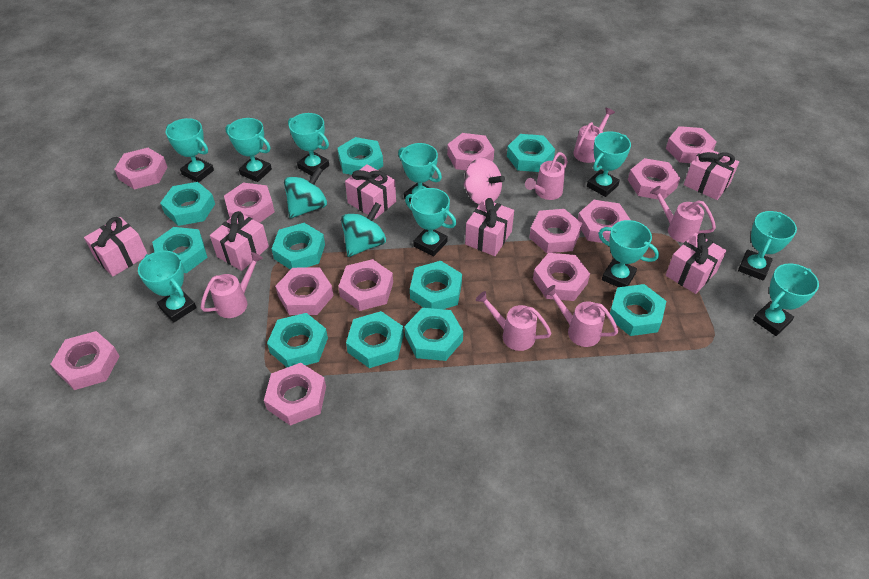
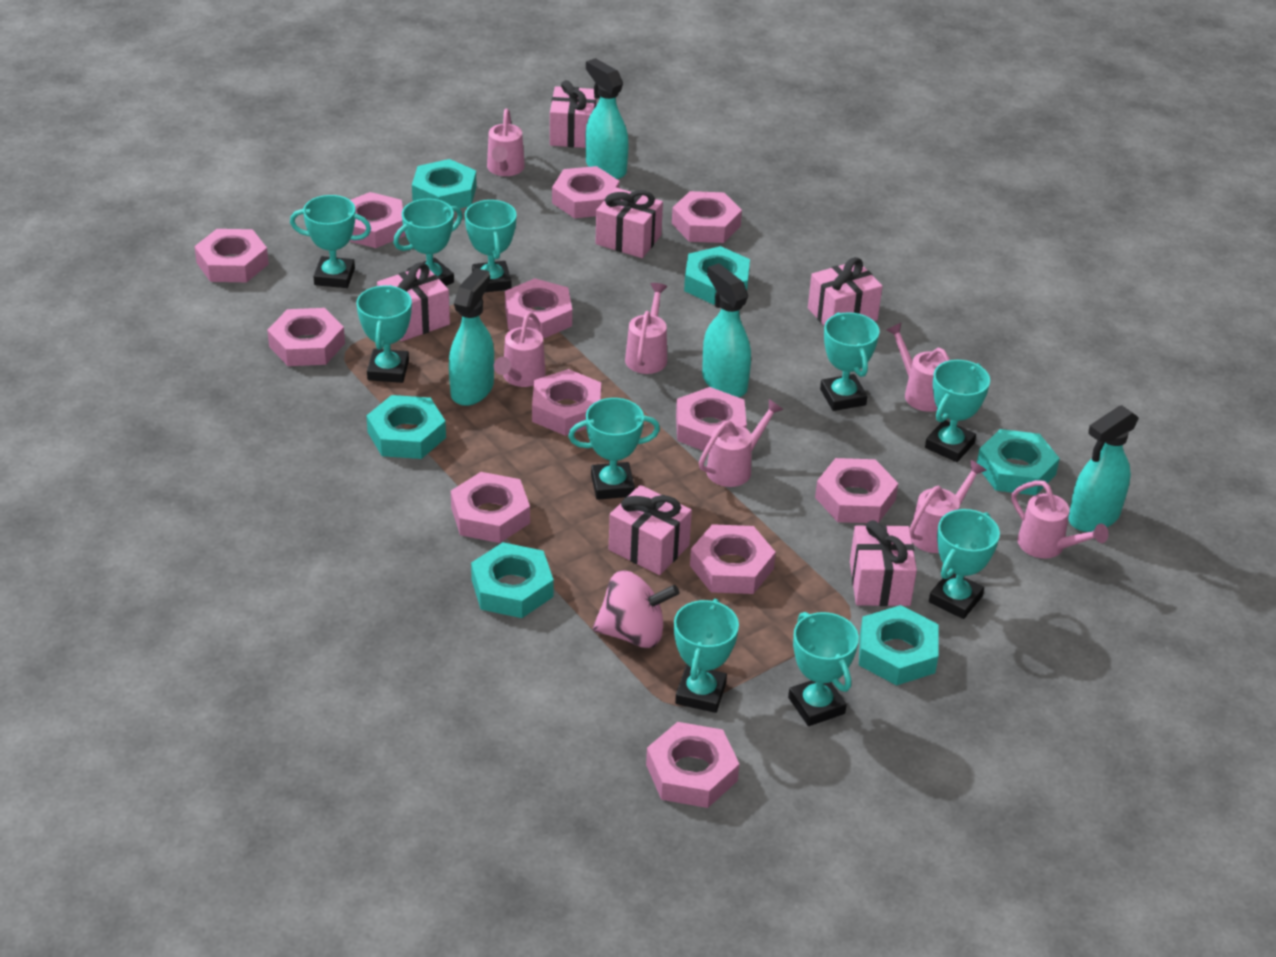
pink watering can: 6 -> 7
turquoise nut: 10 -> 6
turquoise spinning top: 2 -> 0
turquoise spray bottle: 0 -> 4

